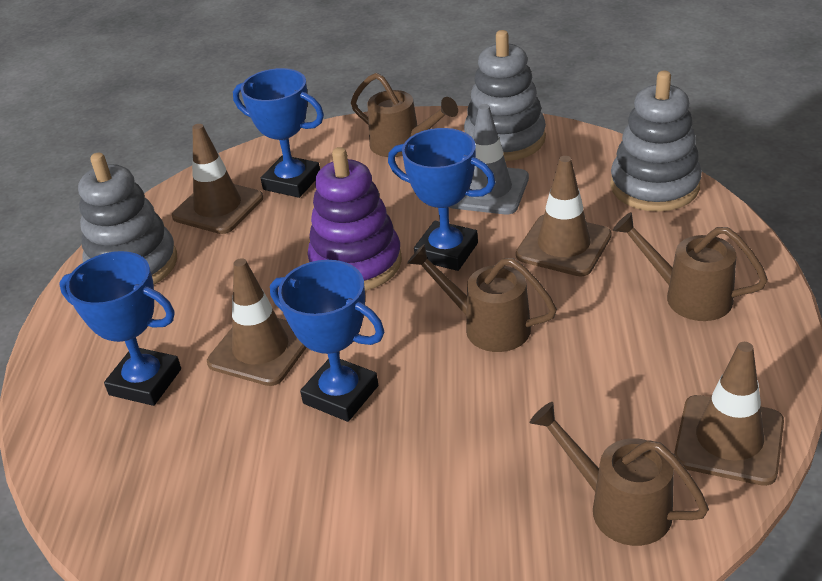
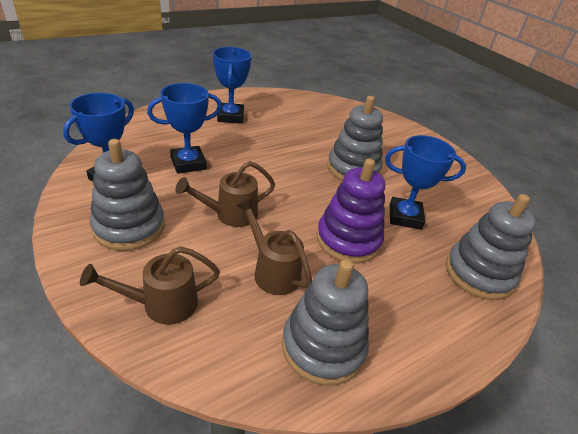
brown traffic cone: 4 -> 0
brown watering can: 4 -> 3
grey stacking toy: 3 -> 4
grey traffic cone: 1 -> 0

